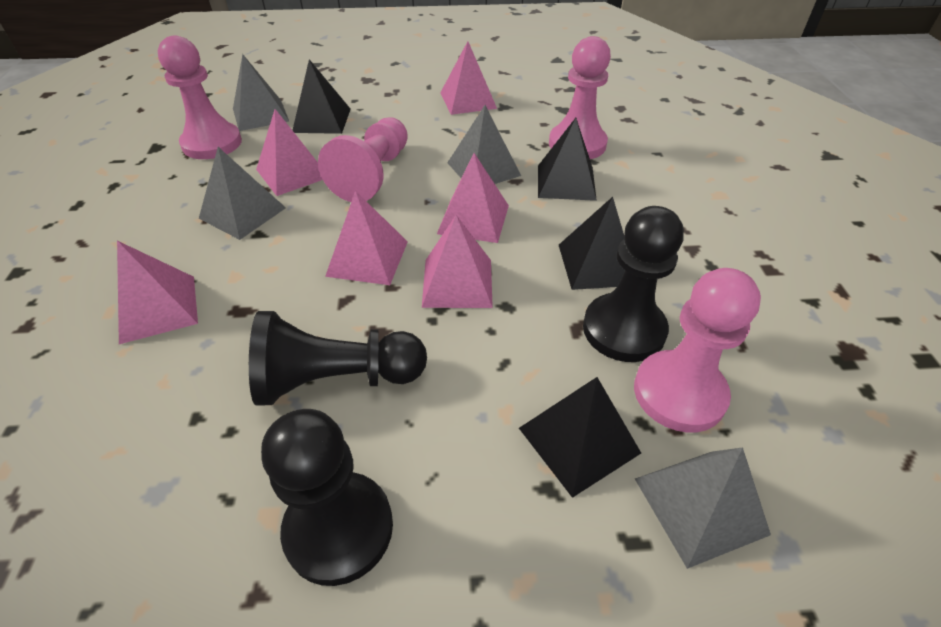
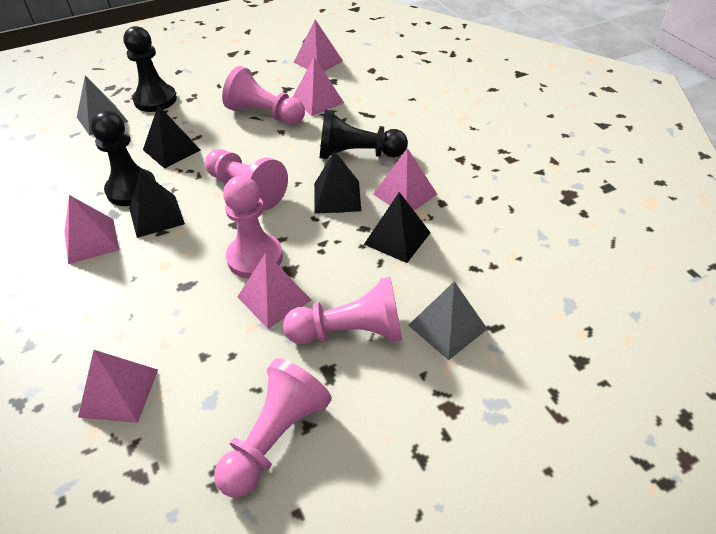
grey pyramid: 4 -> 2
pink pawn: 4 -> 5

